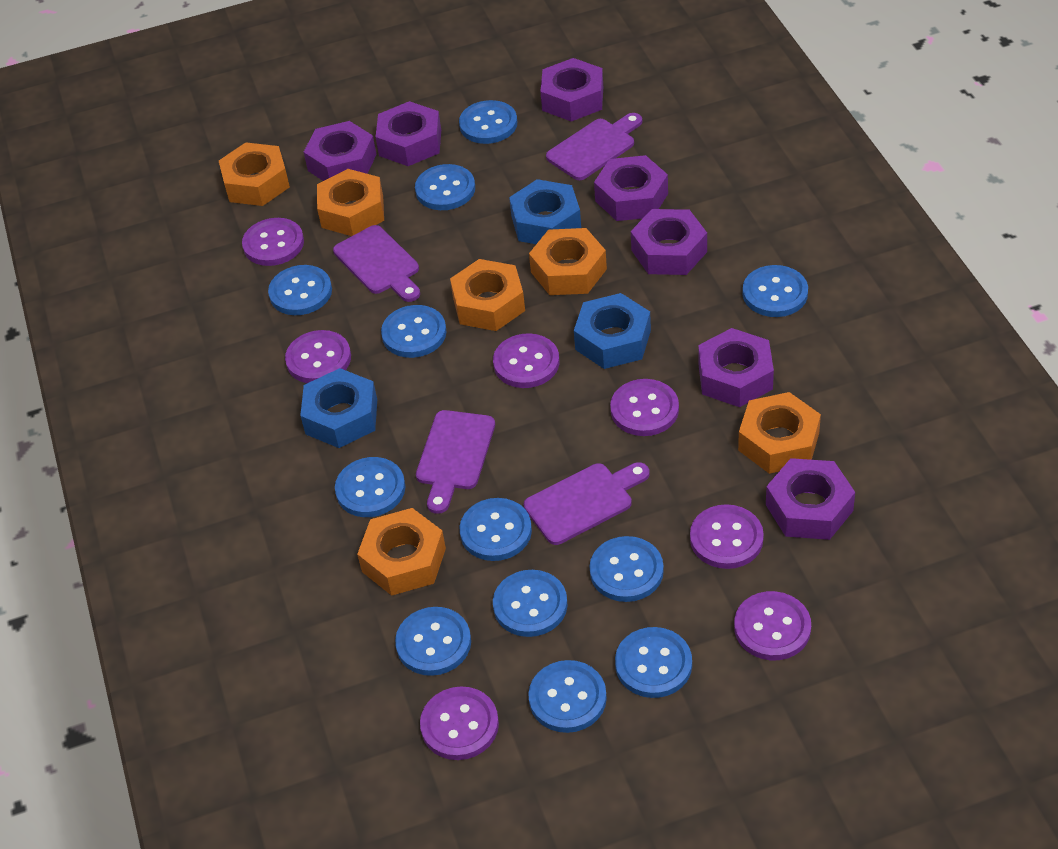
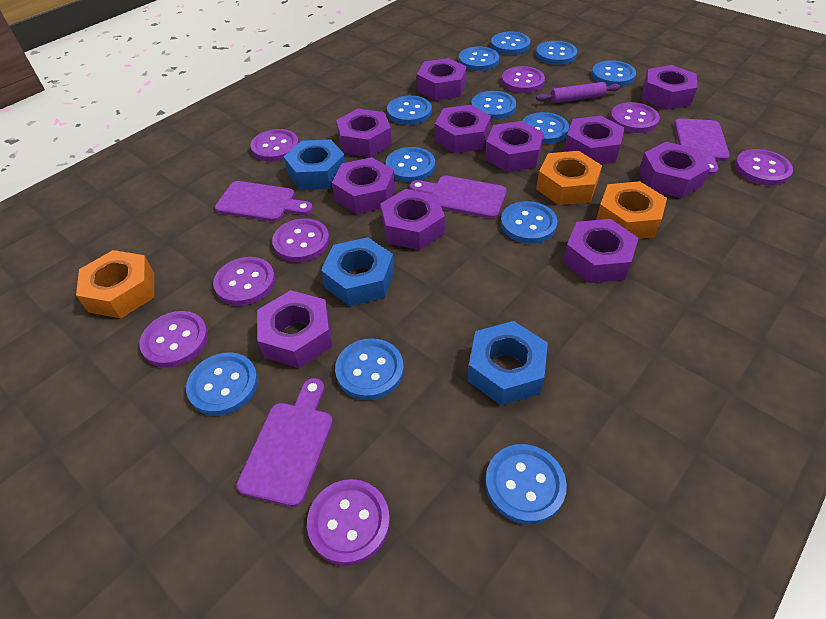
orange nut: 6 -> 3
purple button: 7 -> 8
purple nut: 7 -> 11
purple rolling pin: 0 -> 1

